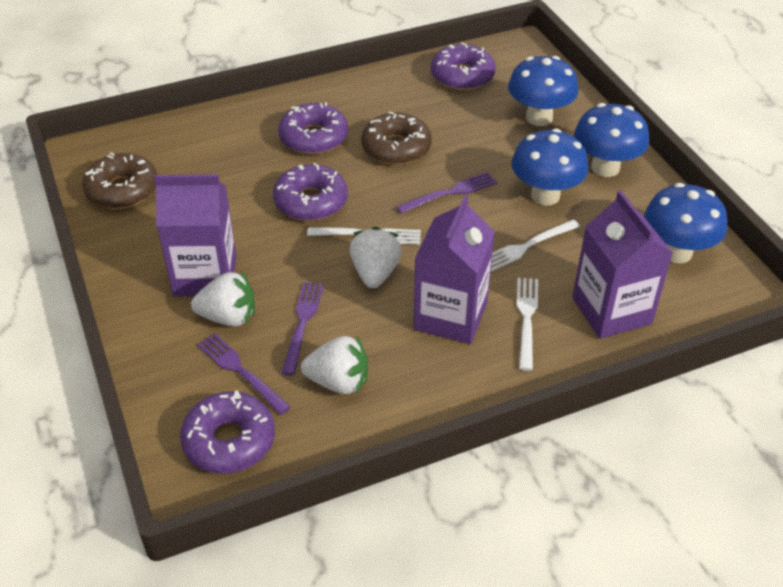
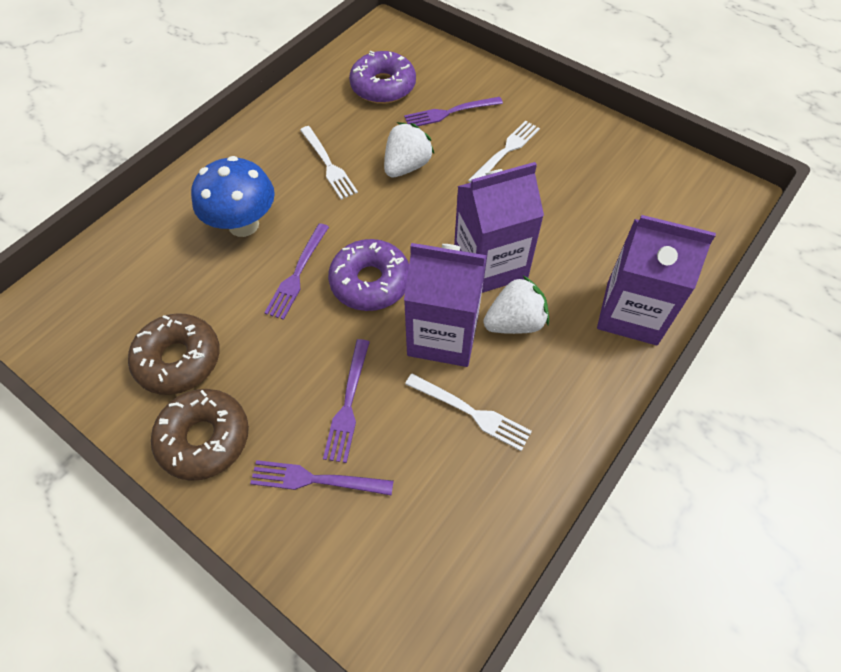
blue mushroom: 4 -> 1
purple donut: 4 -> 2
purple fork: 3 -> 4
white strawberry: 3 -> 2

